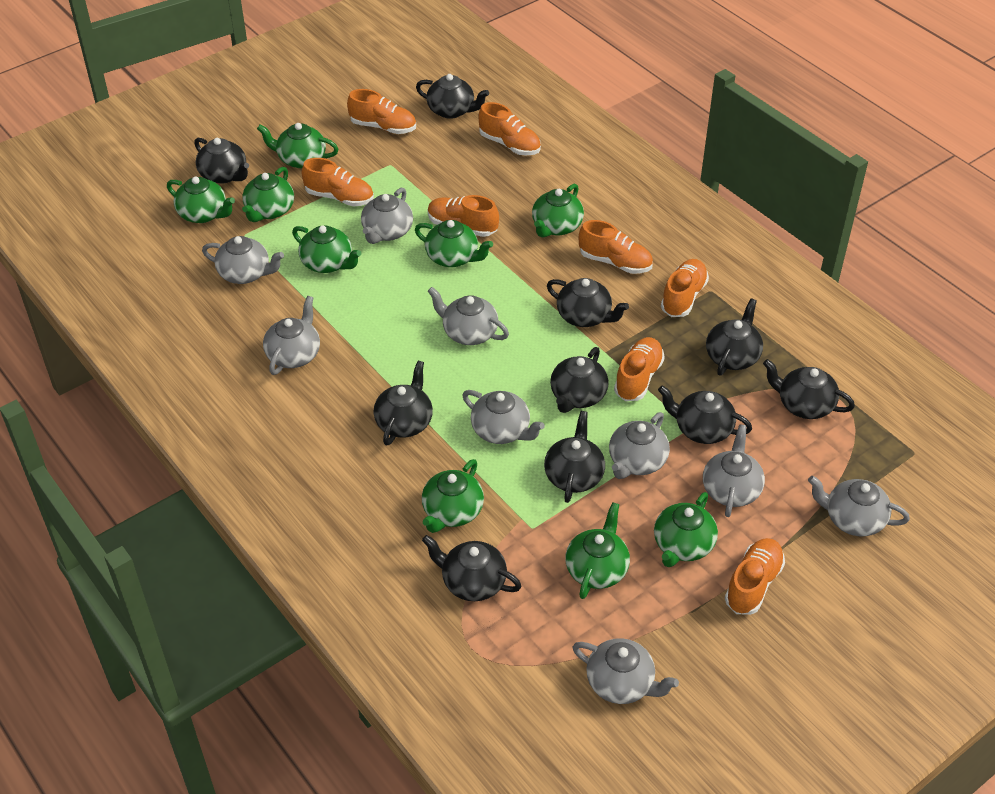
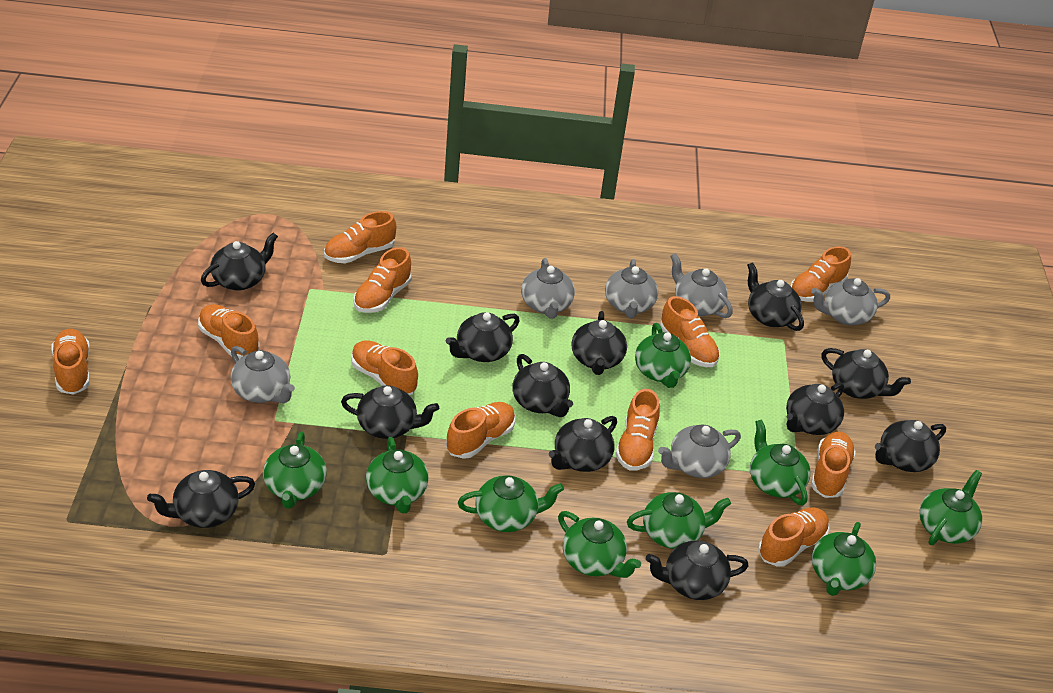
black teapot: 10 -> 12
grey teapot: 9 -> 6
orange shoe: 8 -> 11

